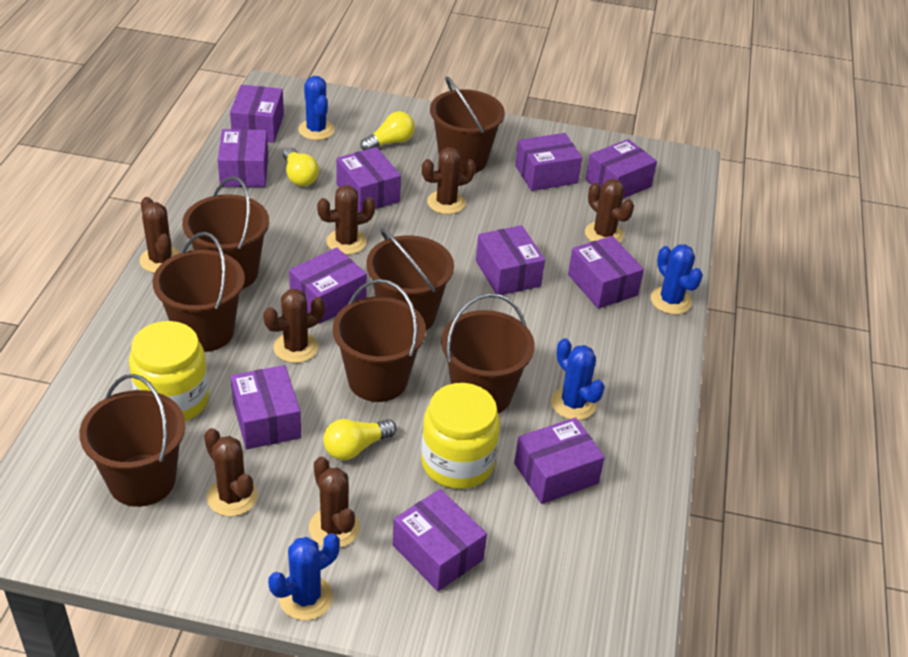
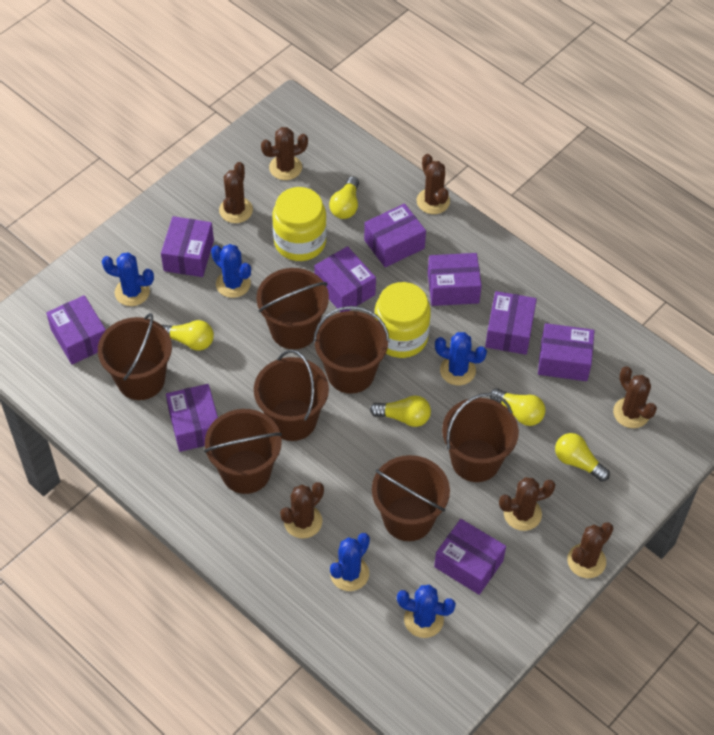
blue cactus: 4 -> 5
purple box: 11 -> 9
yellow light bulb: 3 -> 5

